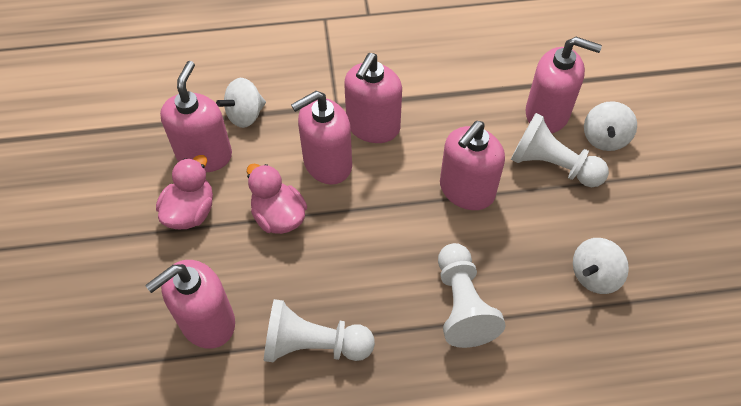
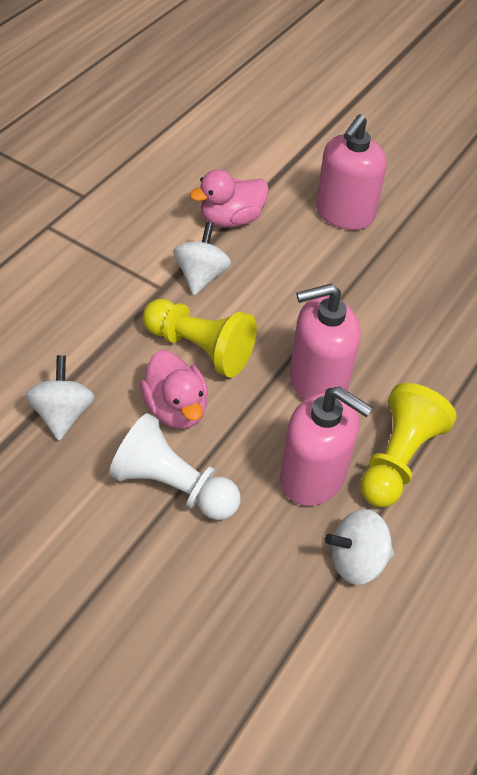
pink soap dispenser: 6 -> 3
white pawn: 3 -> 1
yellow pawn: 0 -> 2

